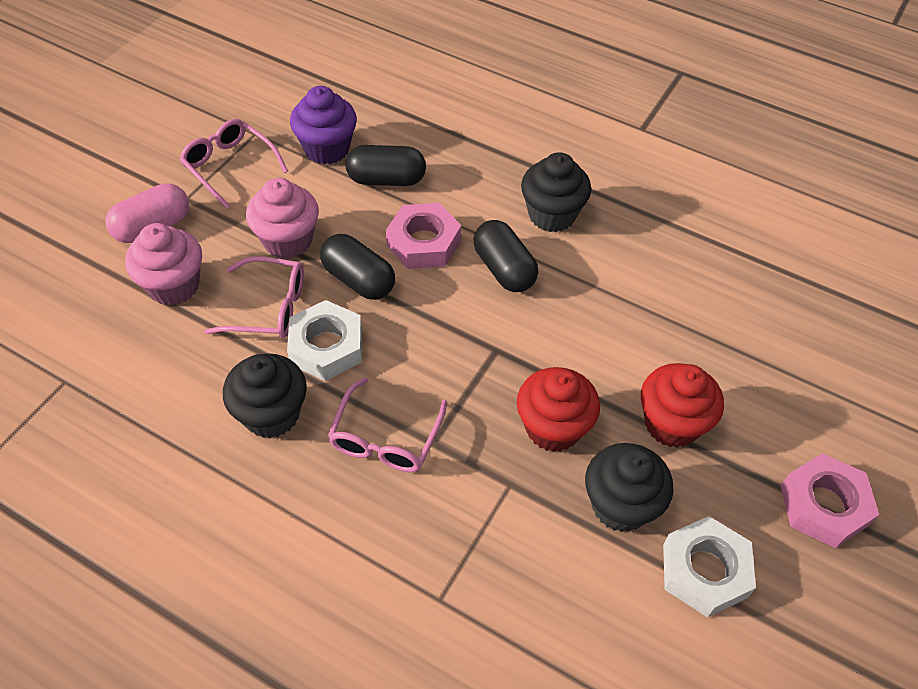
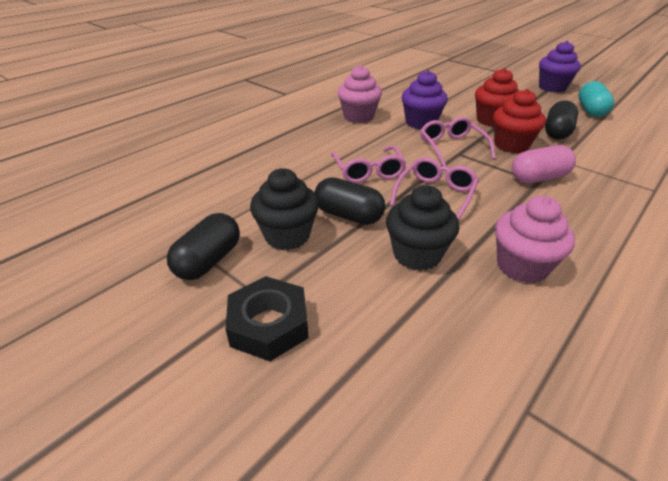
black cupcake: 3 -> 2
black nut: 0 -> 1
pink nut: 2 -> 0
purple cupcake: 1 -> 2
turquoise capsule: 0 -> 1
white nut: 2 -> 0

